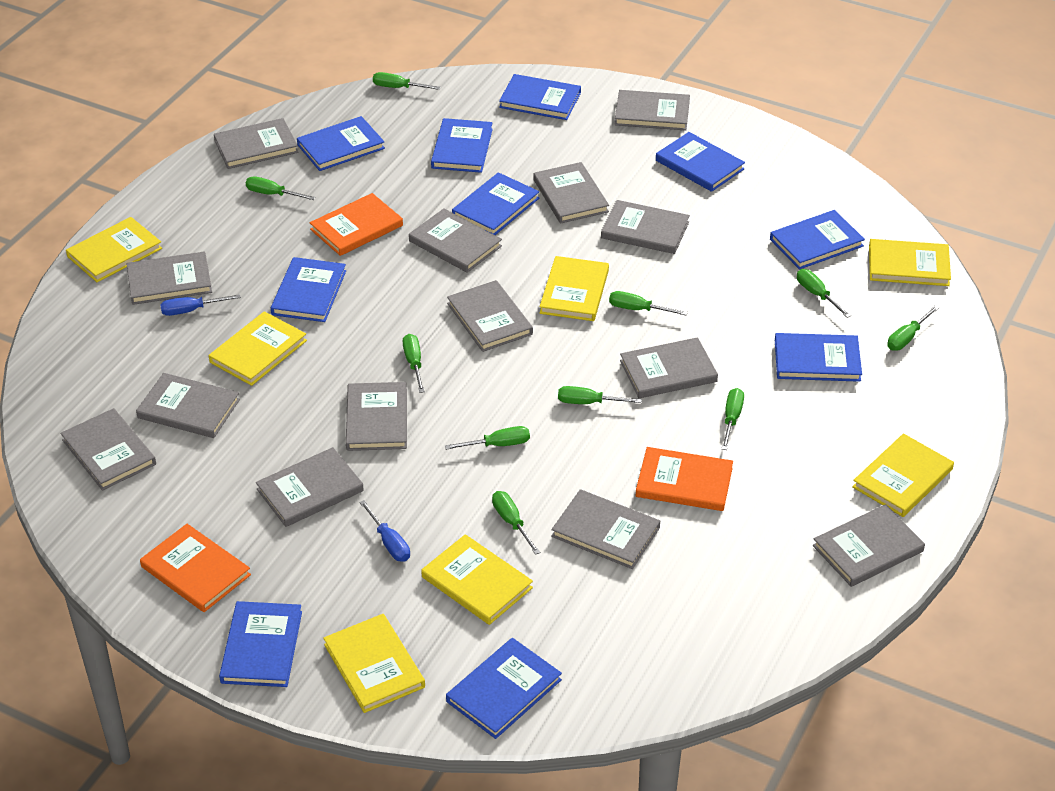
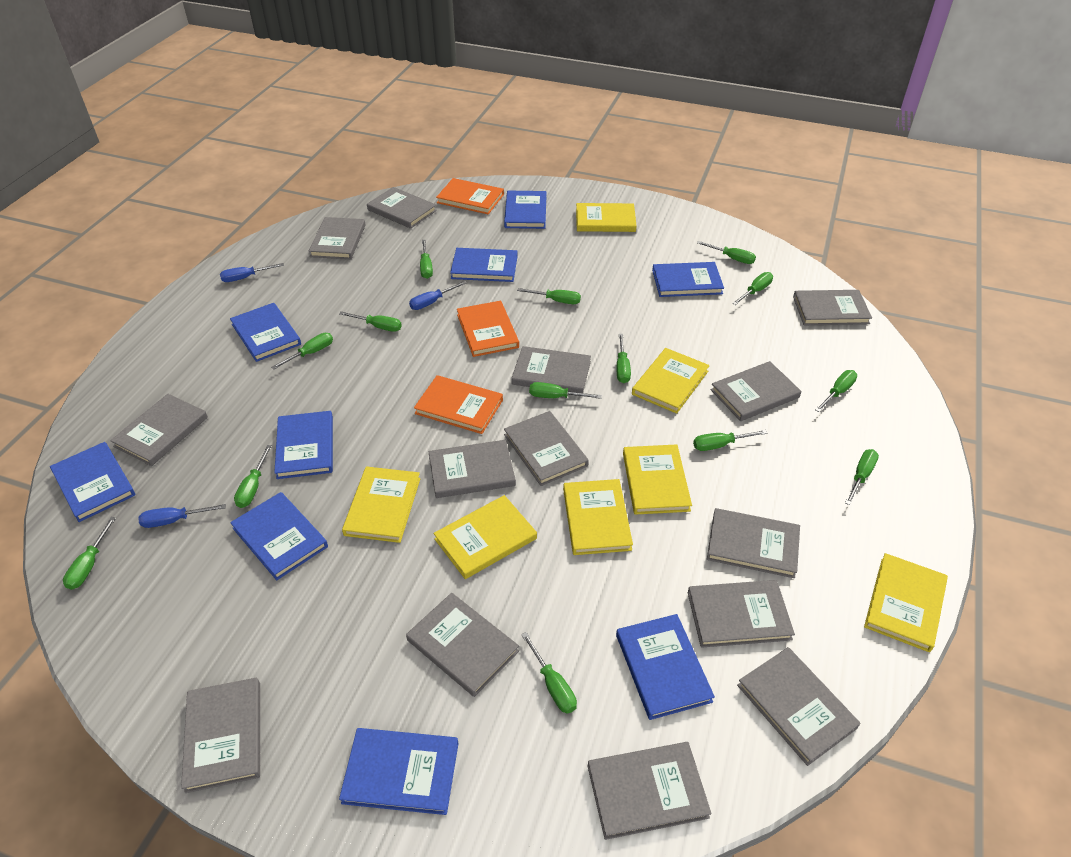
blue book: 10 -> 9
blue screwdriver: 2 -> 3
green screwdriver: 10 -> 14

